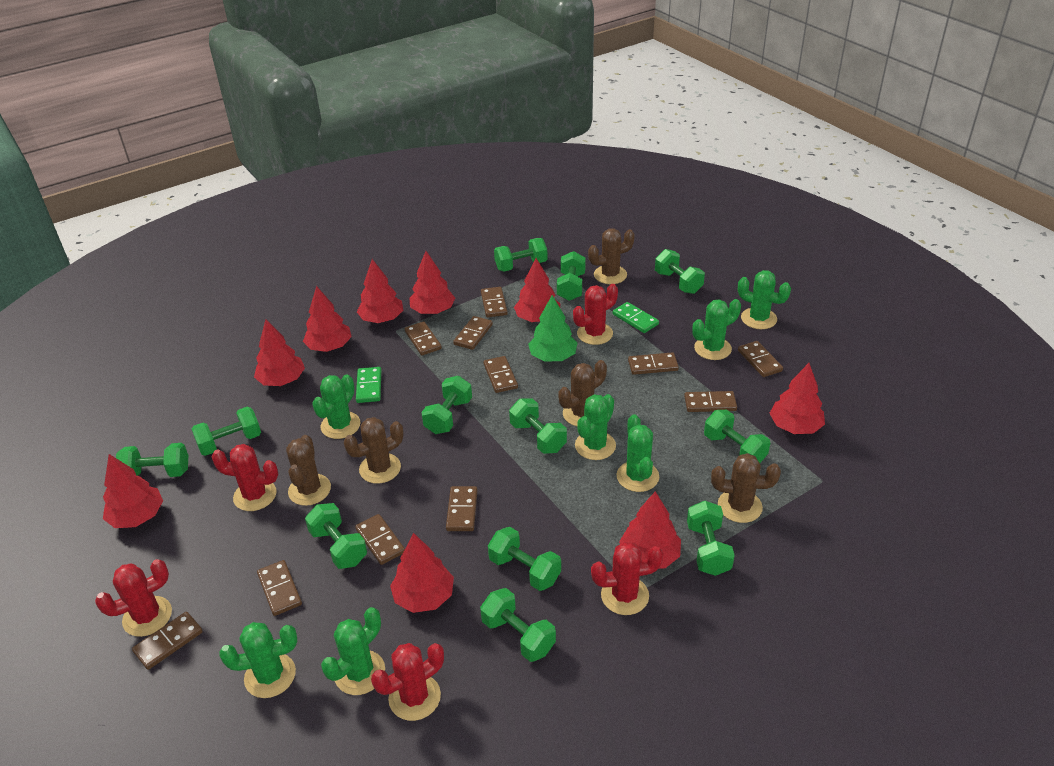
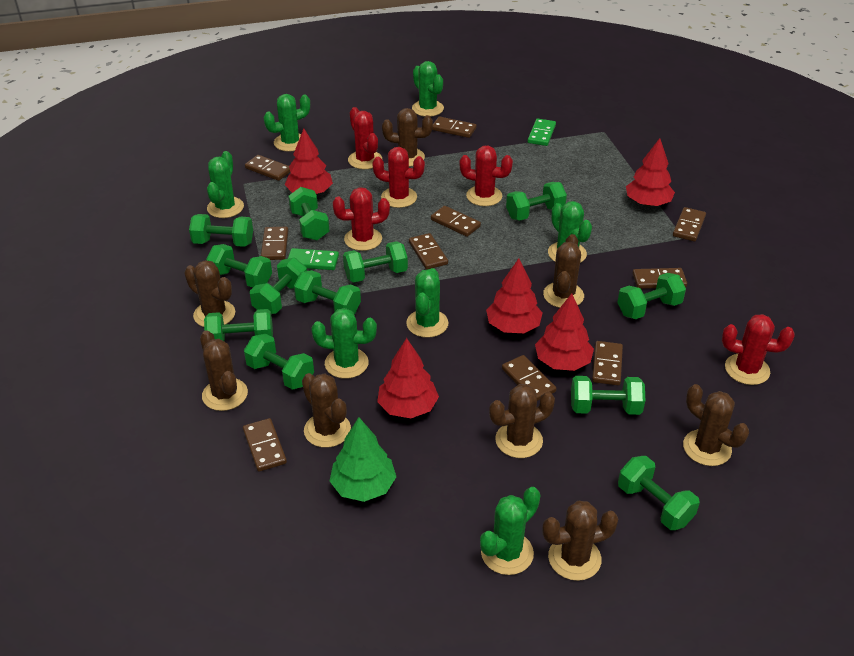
brown cactus: 5 -> 8
brown domino: 11 -> 10
red tree: 9 -> 5

